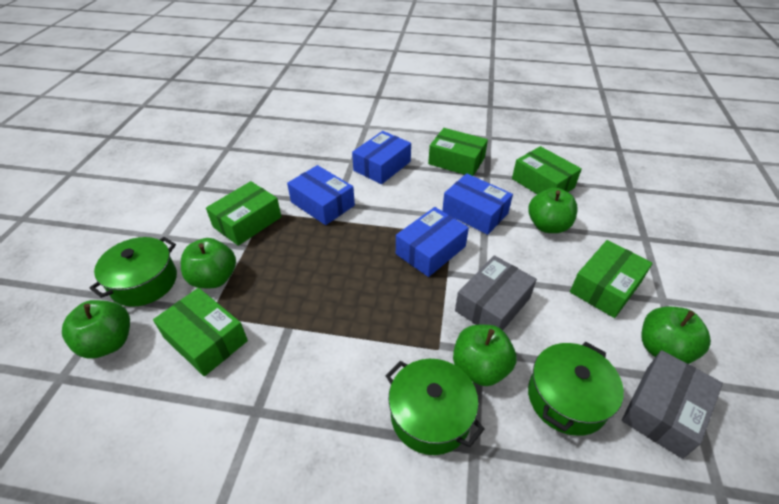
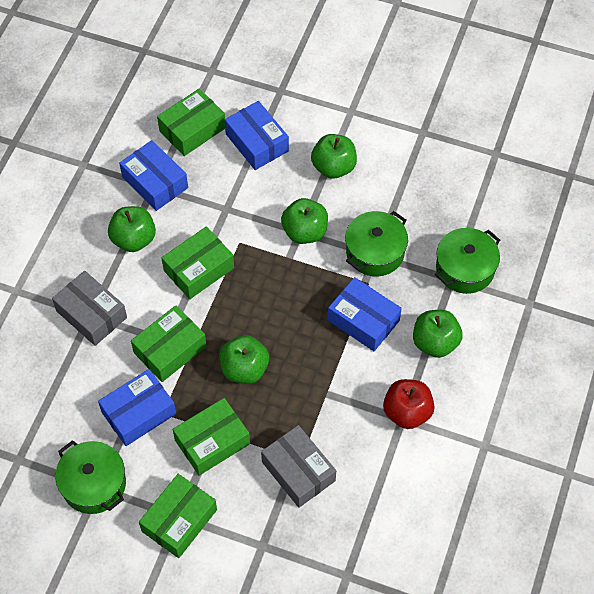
red apple: 0 -> 1

